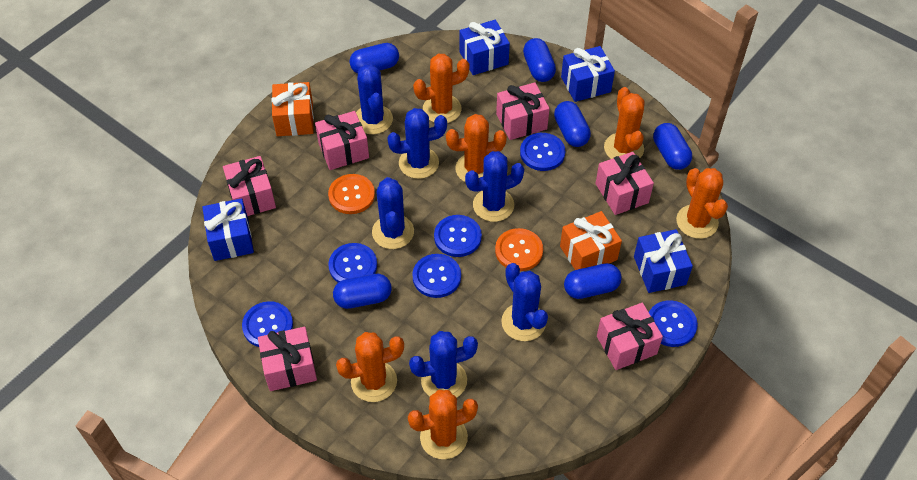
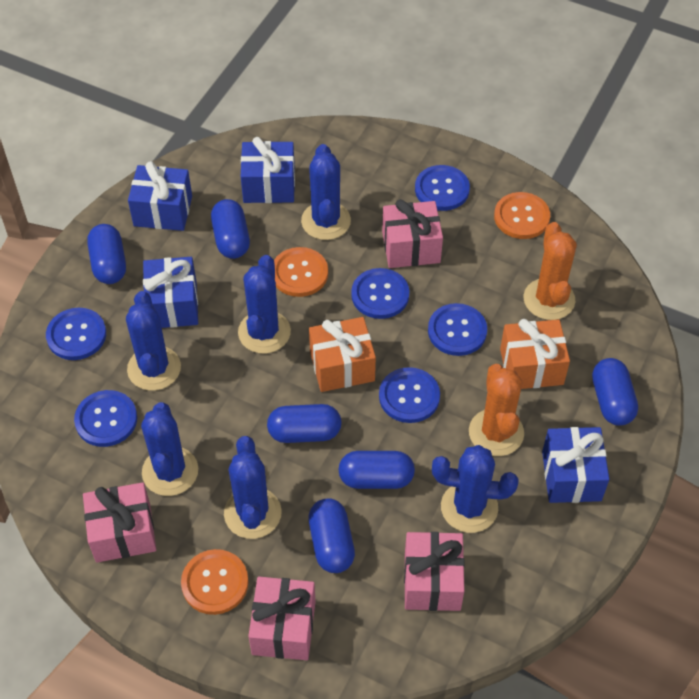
orange button: 2 -> 3
orange cactus: 6 -> 2
pink gift: 6 -> 4

